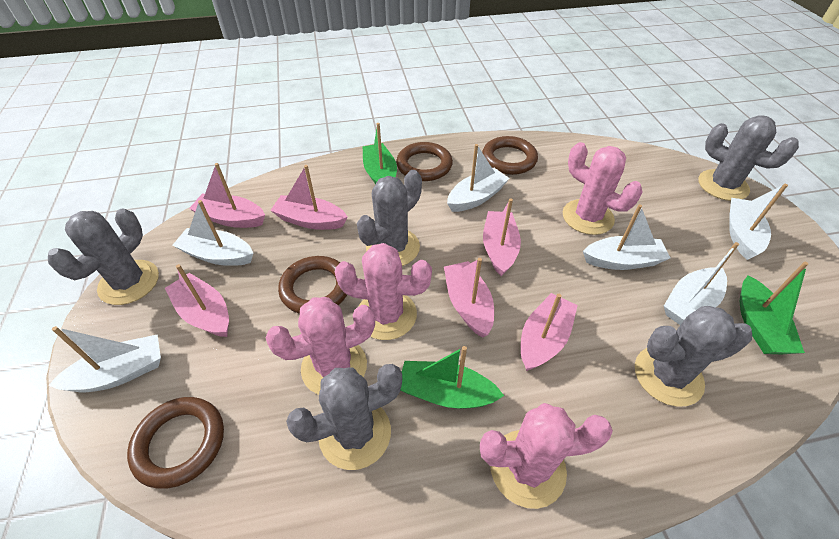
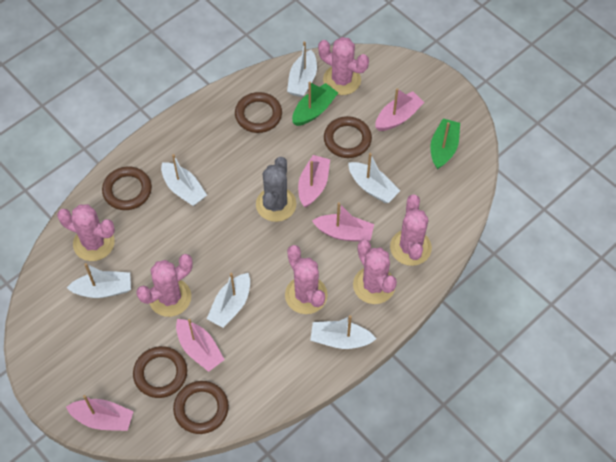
brown ring: 4 -> 5
green boat: 3 -> 2
grey cactus: 5 -> 1
pink boat: 6 -> 5
pink cactus: 4 -> 6

